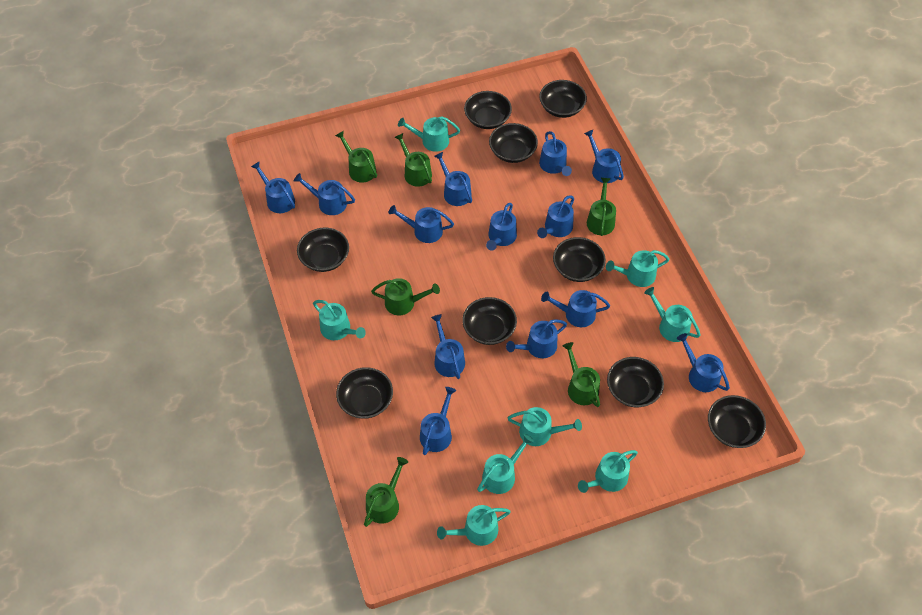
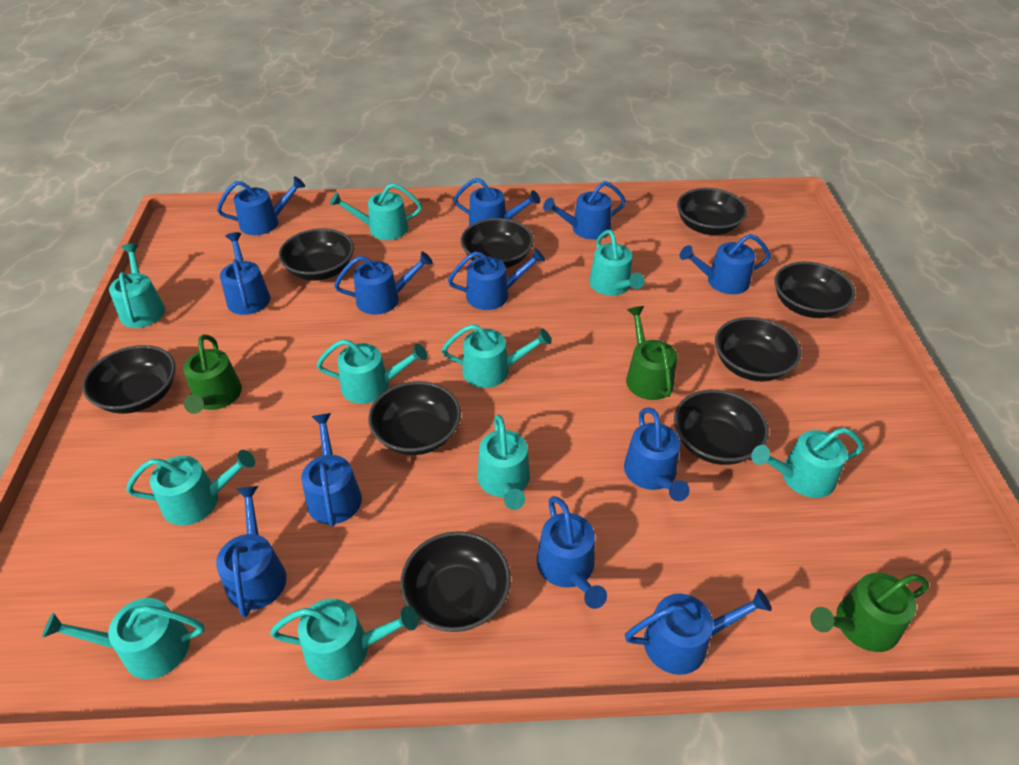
blue watering can: 13 -> 12
green watering can: 6 -> 3
turquoise watering can: 8 -> 10

